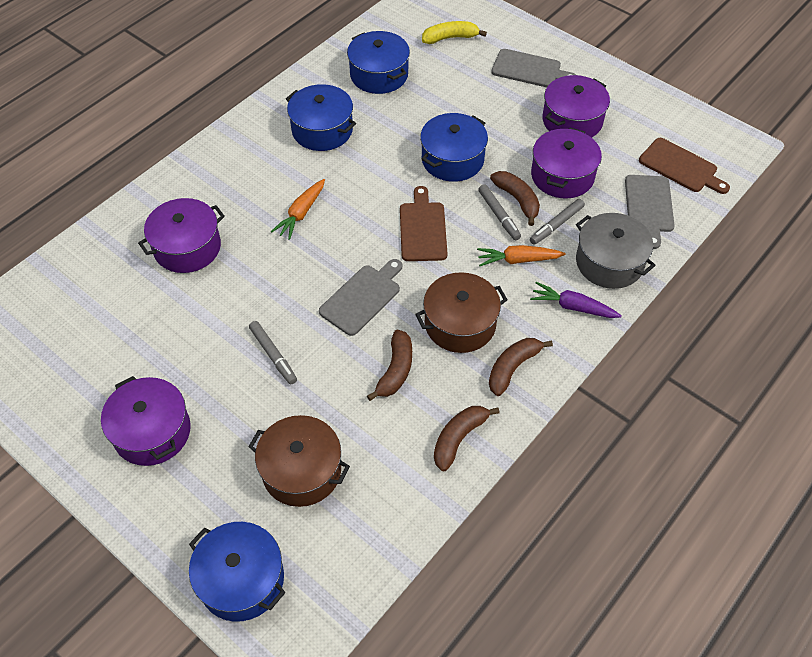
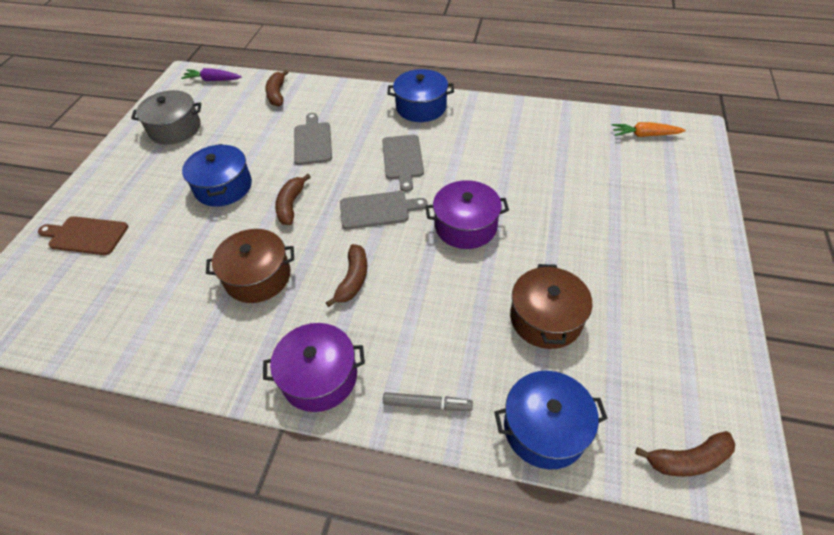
blue pot: 4 -> 3
brown cutting board: 2 -> 1
grey marker: 3 -> 1
orange carrot: 2 -> 1
purple pot: 4 -> 2
yellow banana: 1 -> 0

